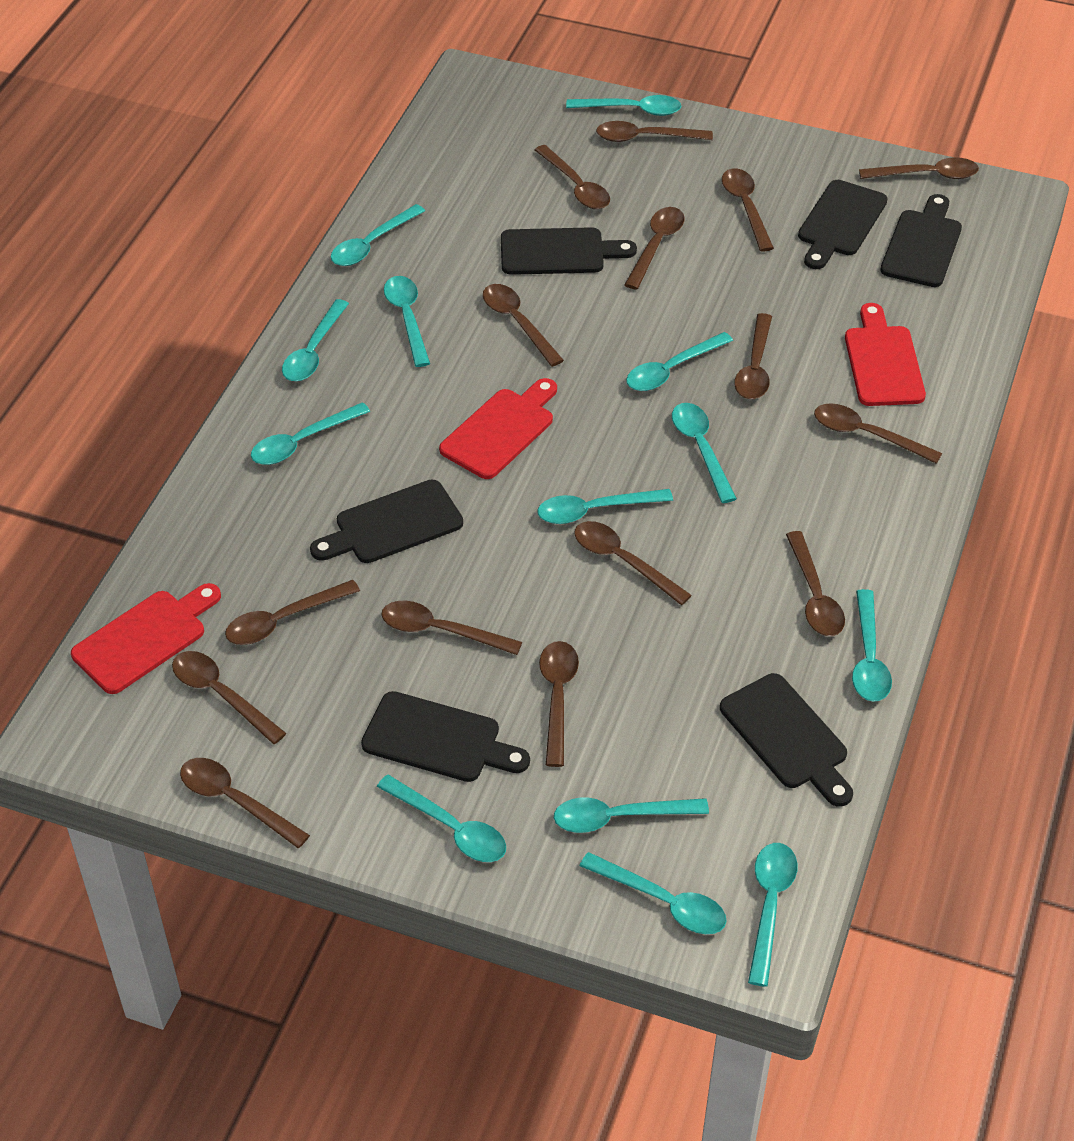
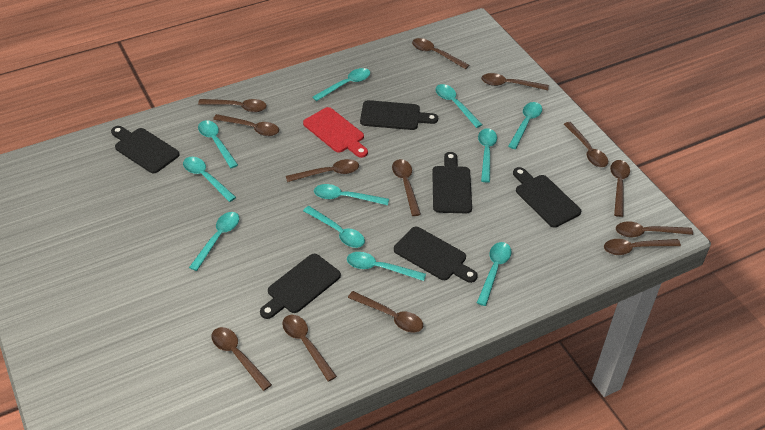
brown spoon: 15 -> 13
red cutting board: 3 -> 1
turquoise spoon: 13 -> 11

